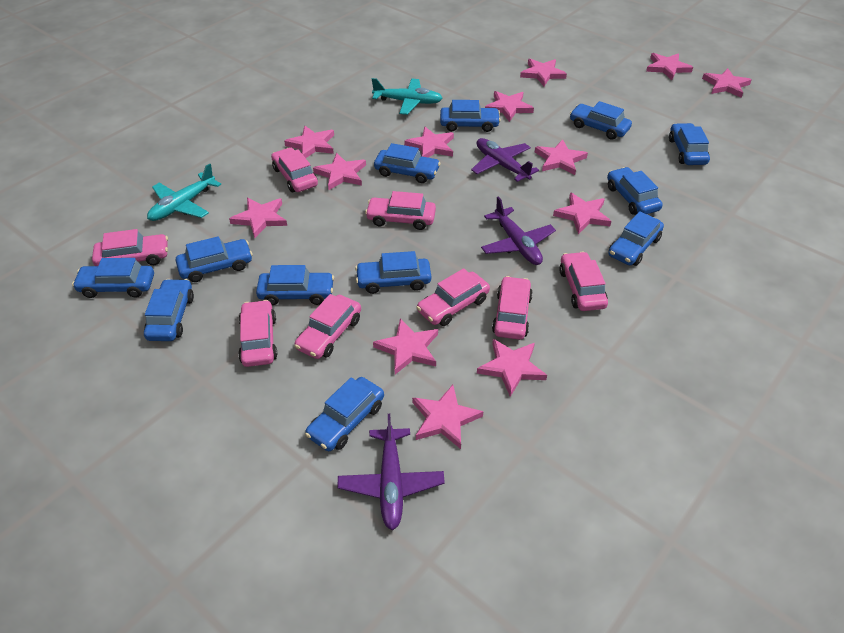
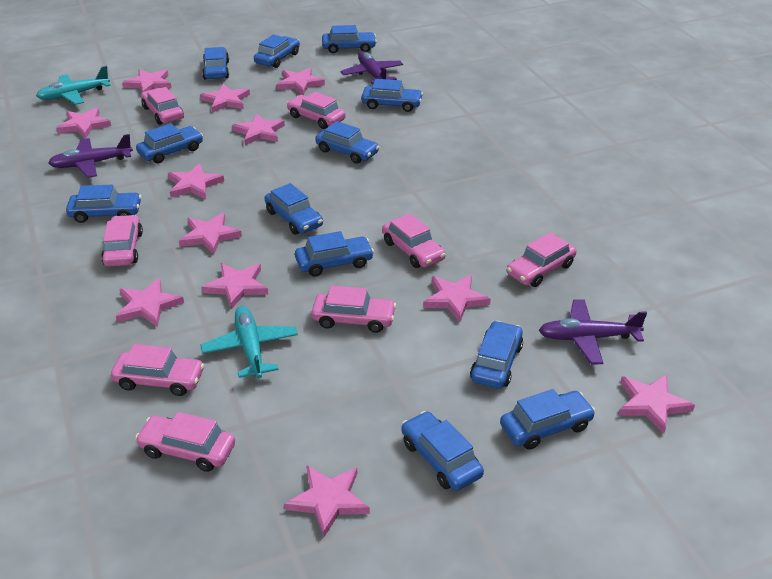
pink star: 13 -> 12

